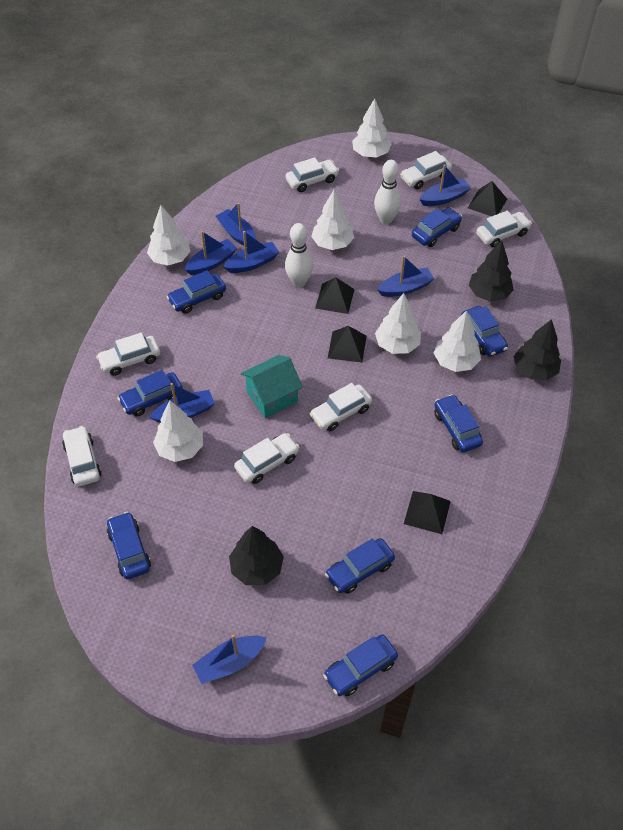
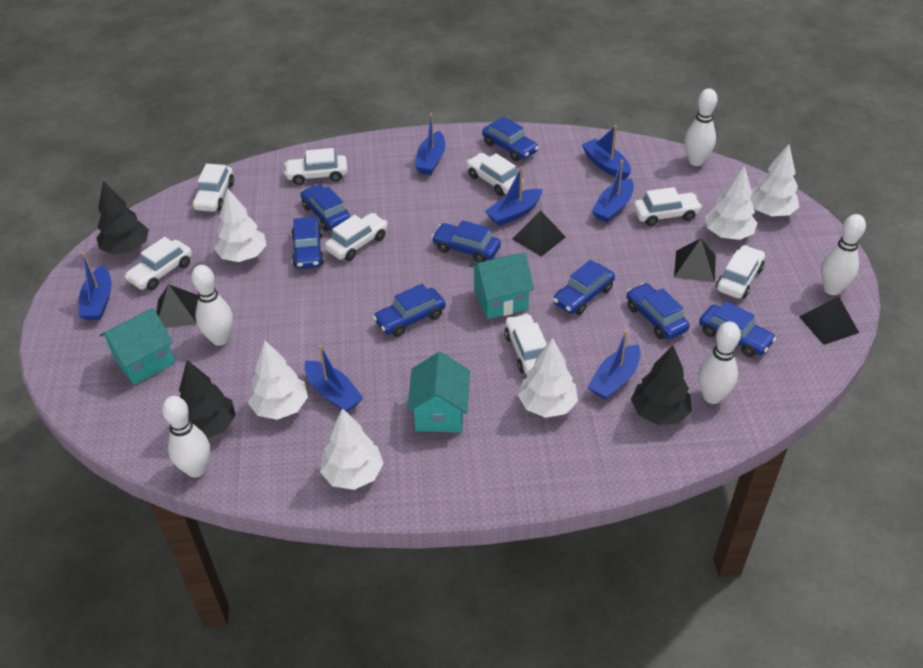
turquoise house: 1 -> 3
white bowling pin: 2 -> 5
white car: 7 -> 8

